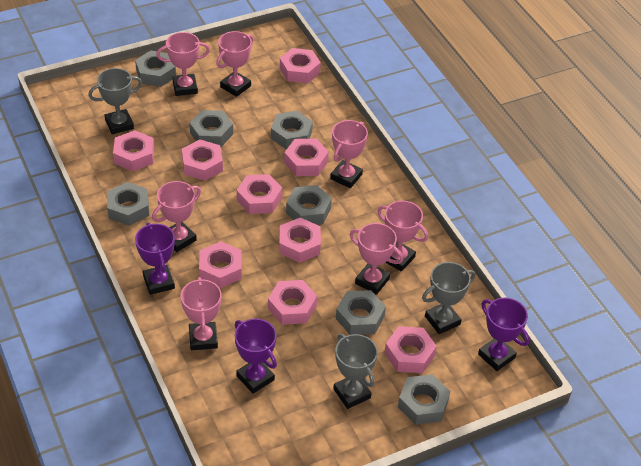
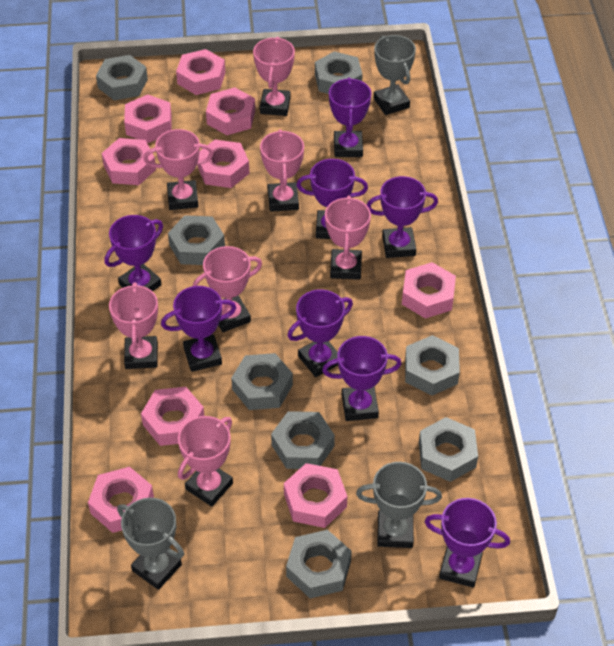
grey nut: 7 -> 8
purple trophy: 3 -> 8

